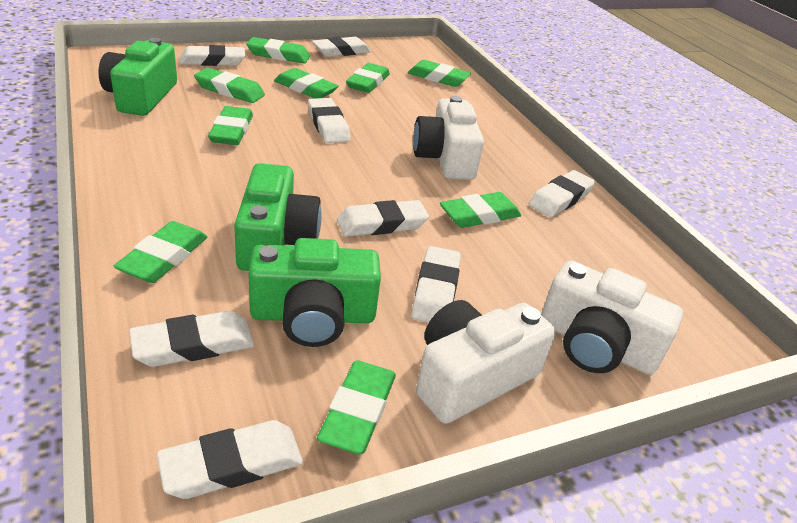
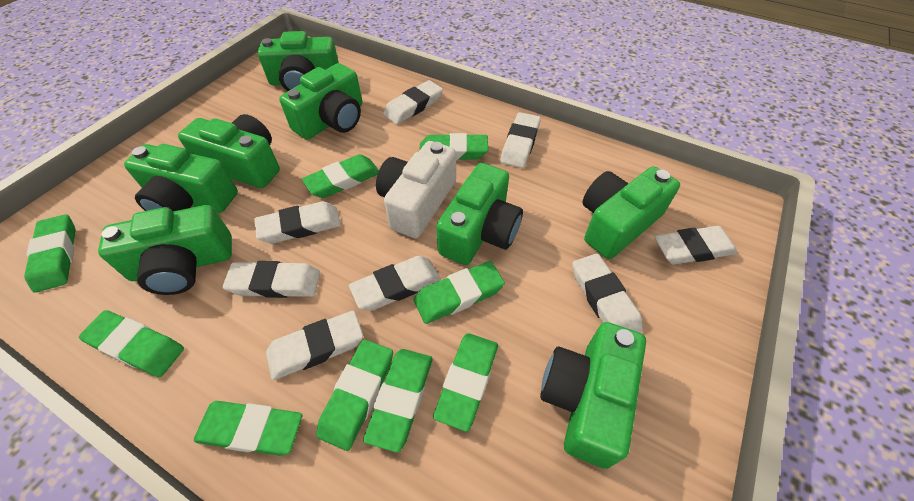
green camera: 3 -> 8
white camera: 3 -> 1

